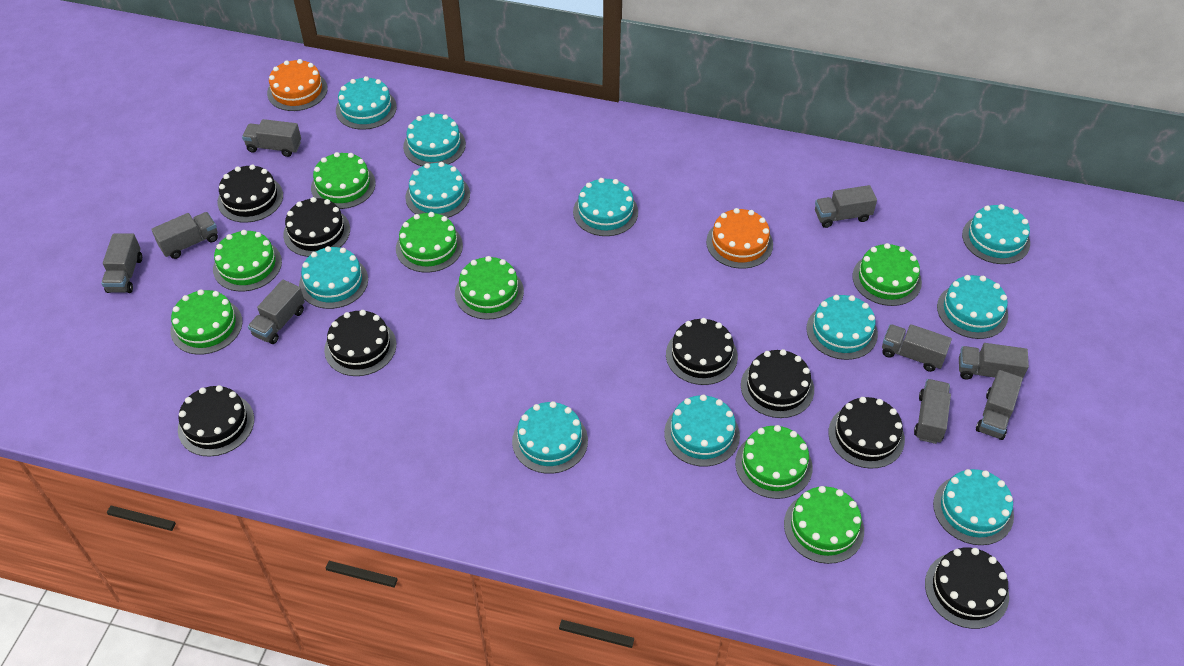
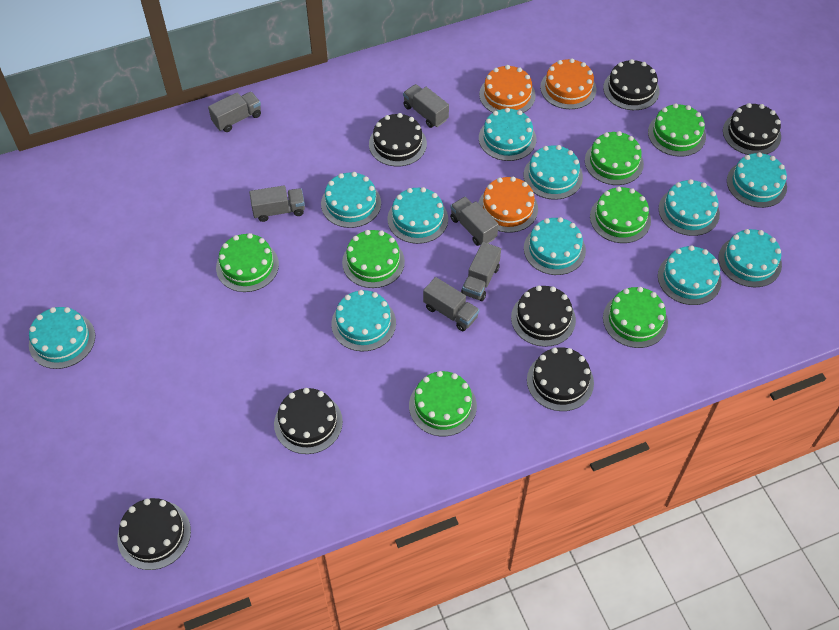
black cake: 8 -> 7
green cake: 8 -> 7
grey truck: 9 -> 6
orange cake: 2 -> 3

